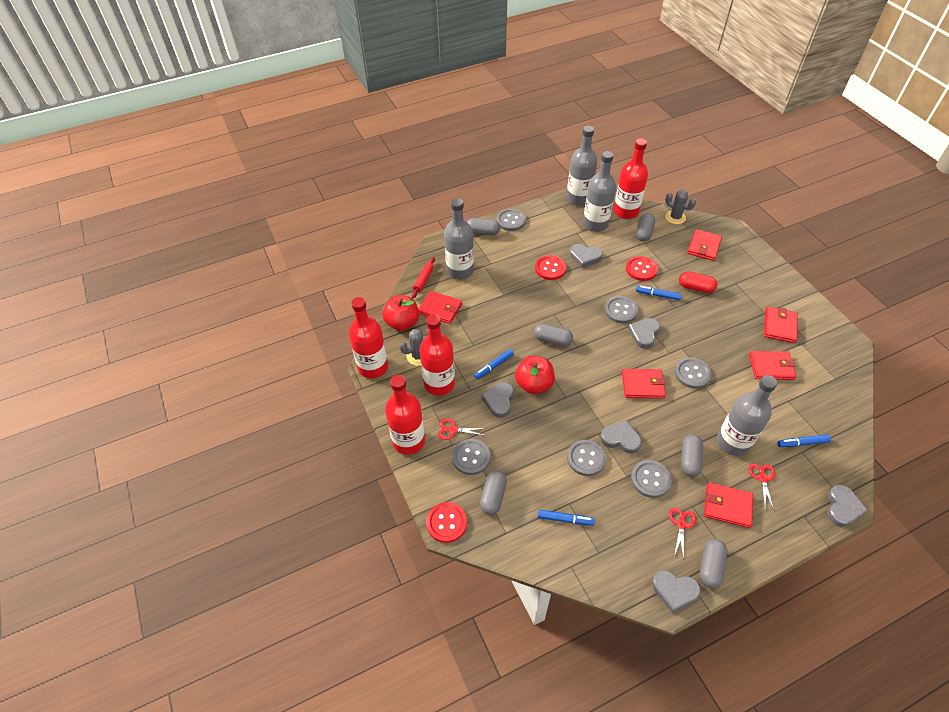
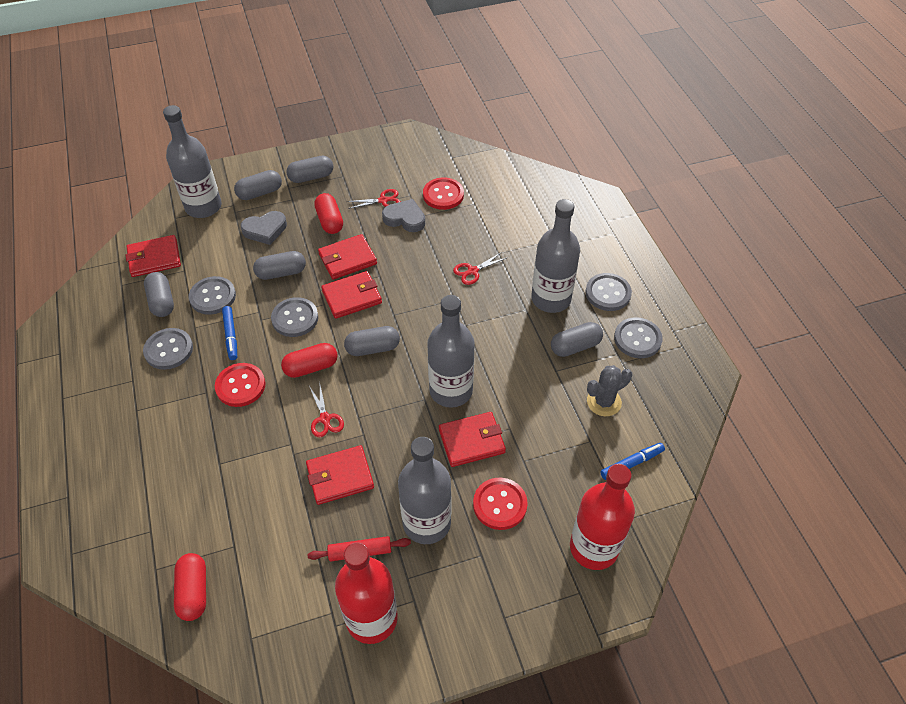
blue marker: 4 -> 2
grey button: 6 -> 5
grey cactus: 2 -> 1
grey heart: 6 -> 2
red apple: 2 -> 0
red bottle: 4 -> 2
red capsule: 1 -> 3
red wallet: 6 -> 5

